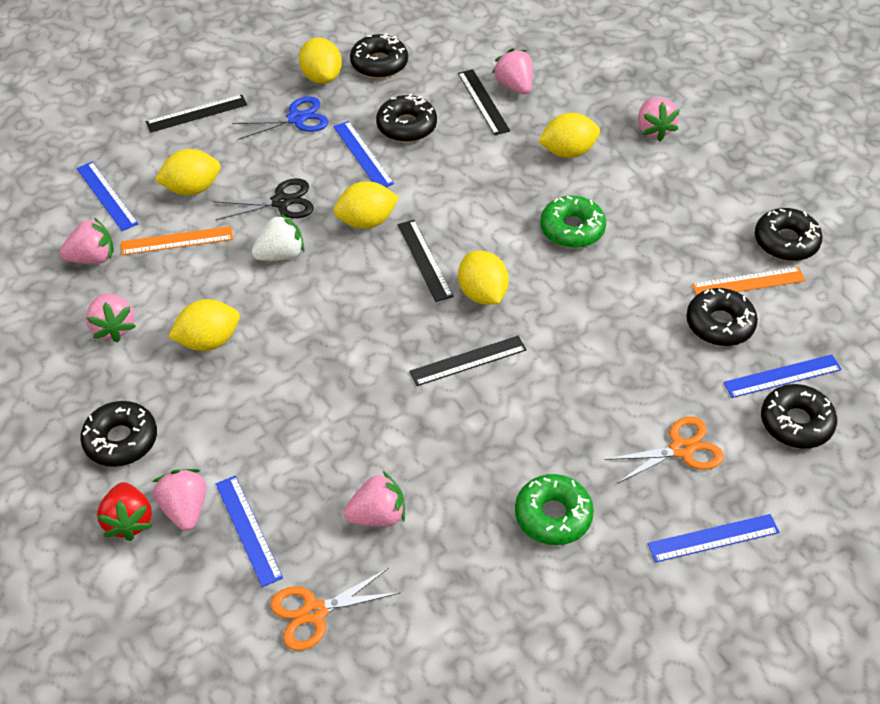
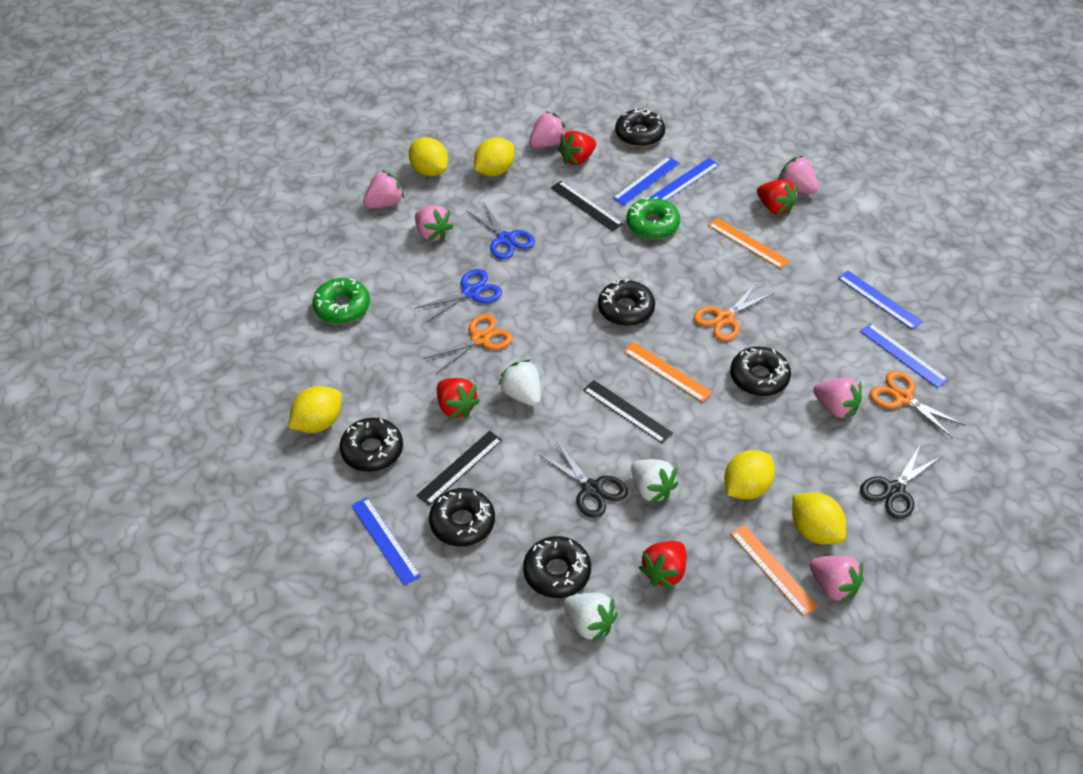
black ruler: 4 -> 3
black scissors: 1 -> 2
blue scissors: 1 -> 2
orange ruler: 2 -> 3
orange scissors: 2 -> 3
red strawberry: 1 -> 4
white strawberry: 1 -> 3
yellow lemon: 6 -> 5

